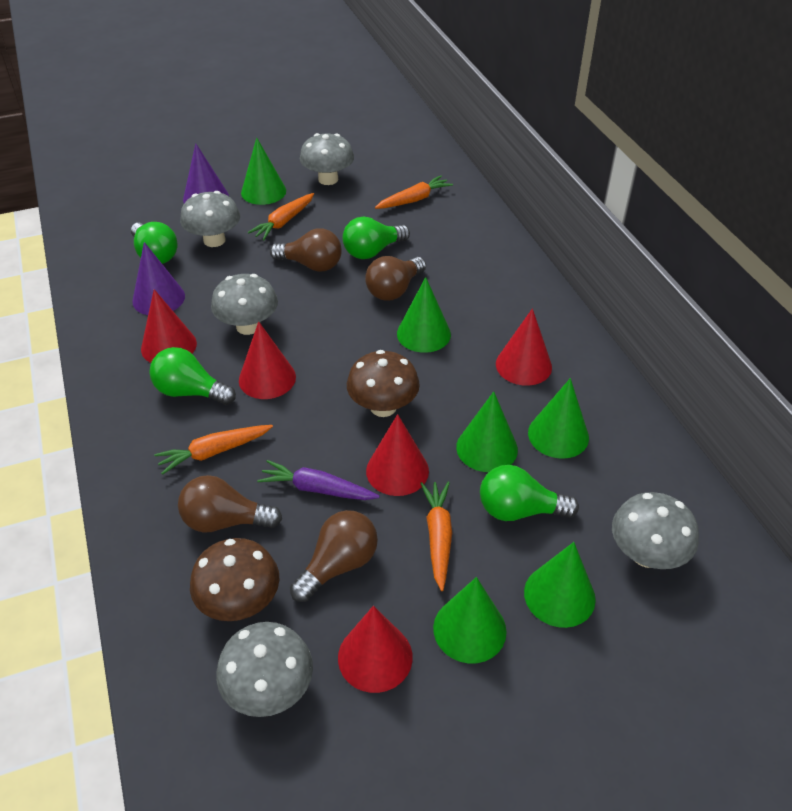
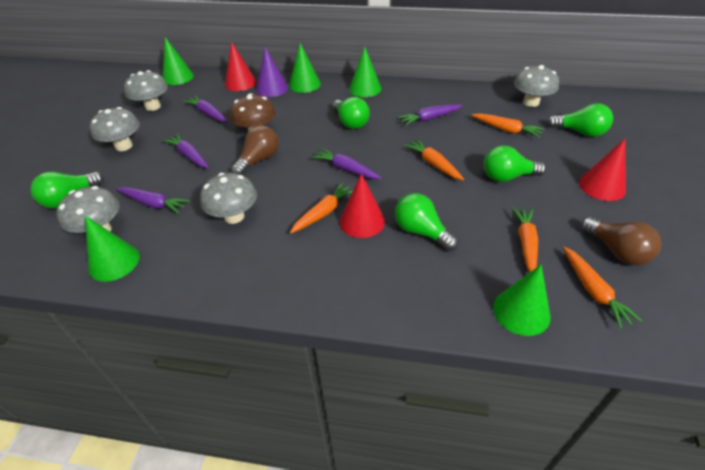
brown light bulb: 4 -> 2
brown mushroom: 2 -> 1
green cone: 6 -> 5
green light bulb: 4 -> 5
orange carrot: 4 -> 5
purple carrot: 1 -> 5
purple cone: 2 -> 1
red cone: 5 -> 3

